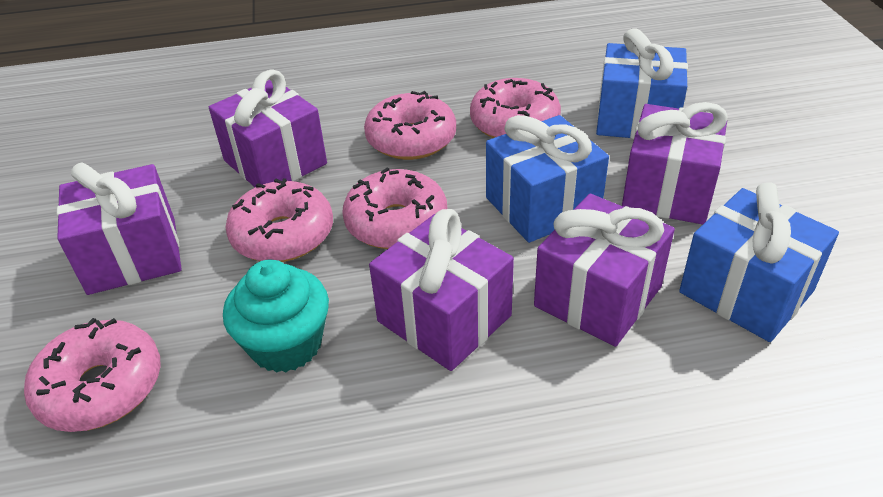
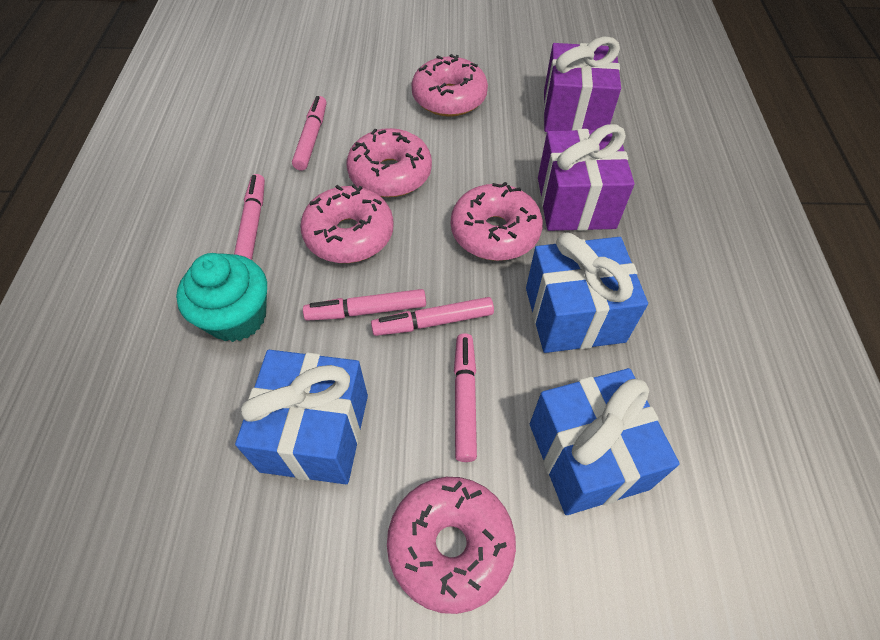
pink marker: 0 -> 5
purple gift: 5 -> 2

